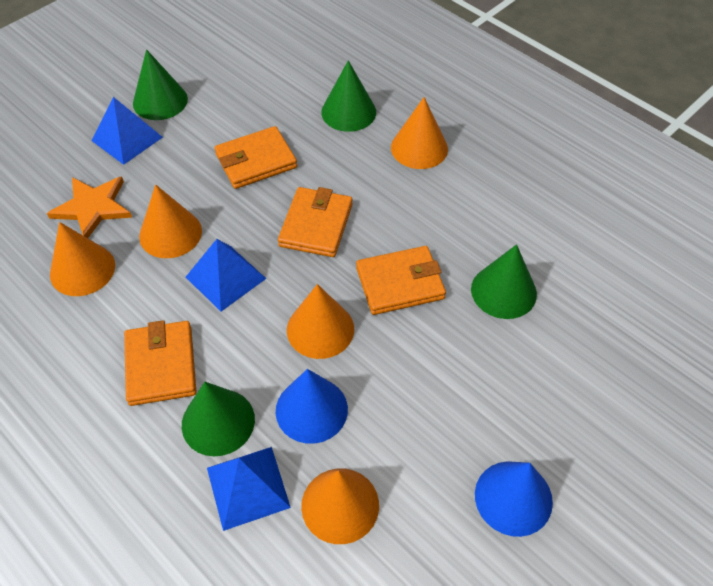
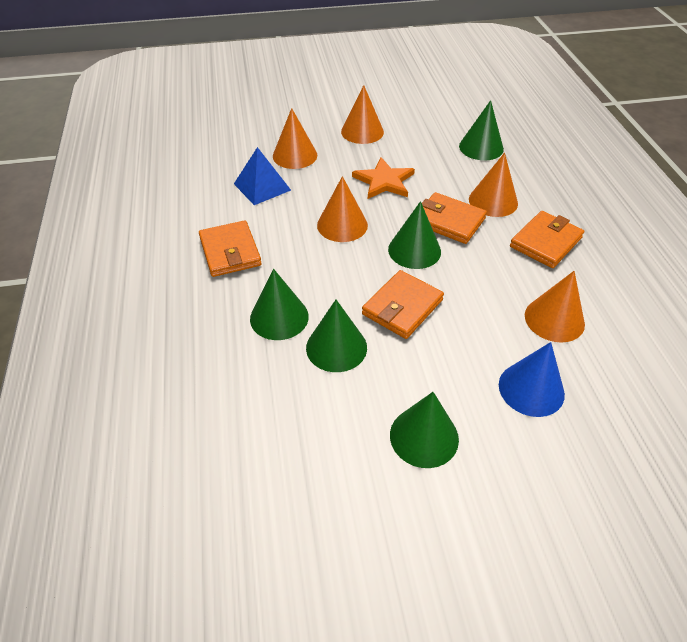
blue cone: 2 -> 1
blue pyramid: 3 -> 1
green cone: 4 -> 5

